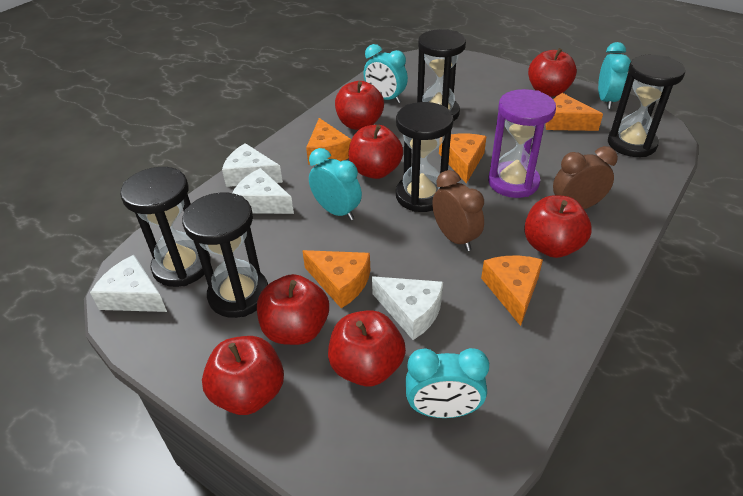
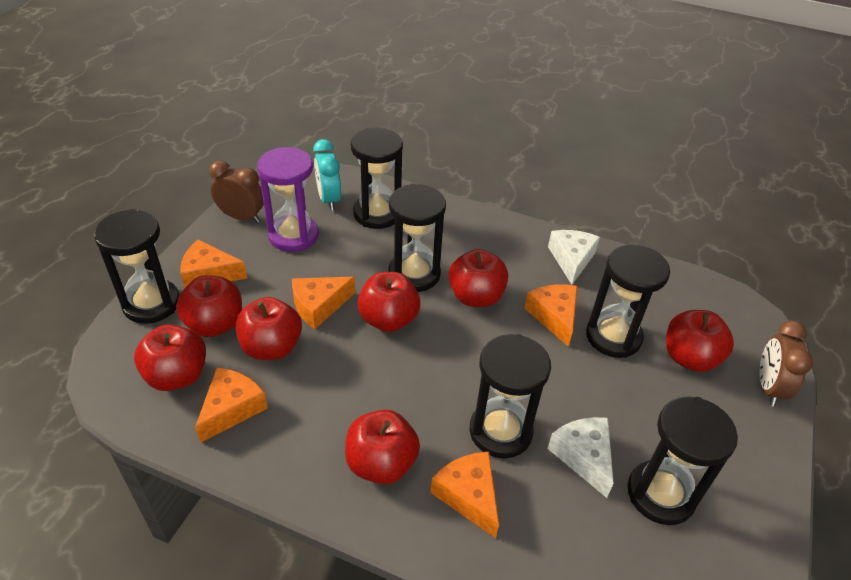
black hourglass: 5 -> 6
turquoise clock: 4 -> 1
white cheese: 4 -> 2

